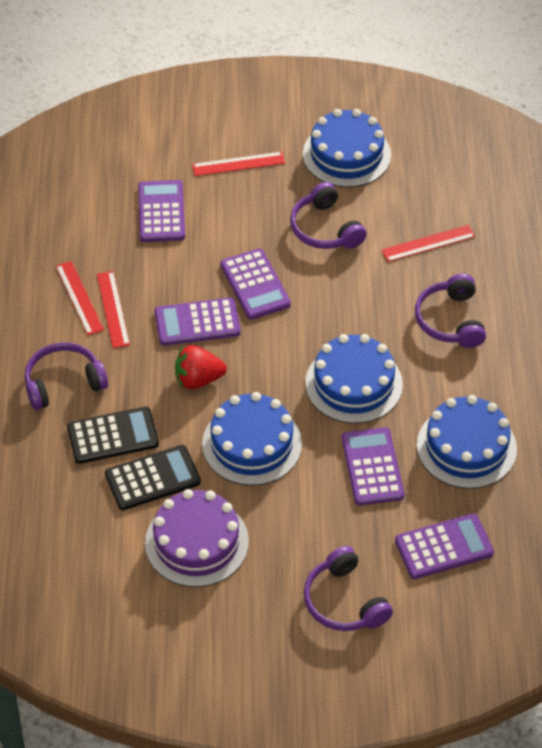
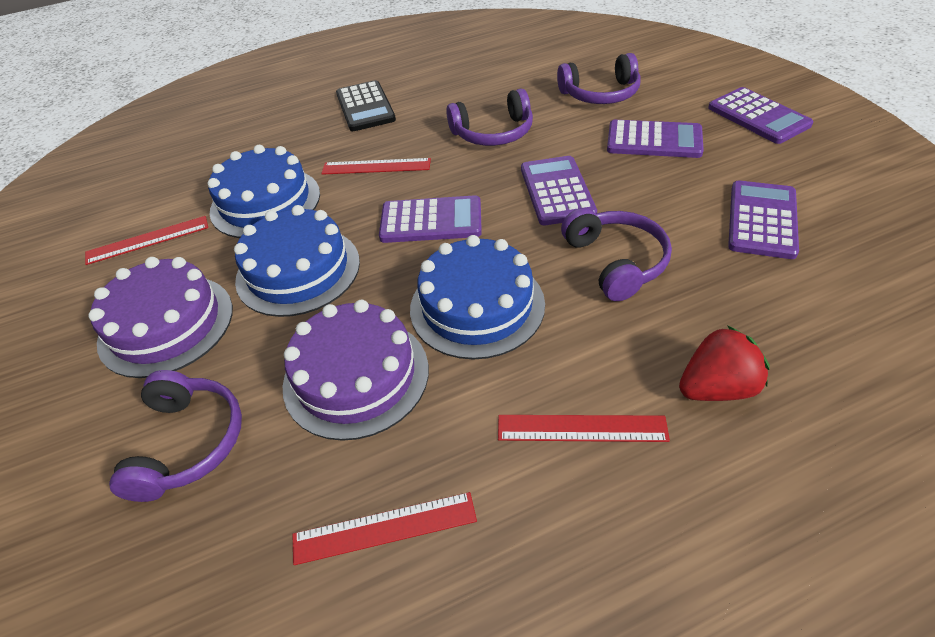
black calculator: 2 -> 1
blue cake: 4 -> 3
purple cake: 1 -> 2

